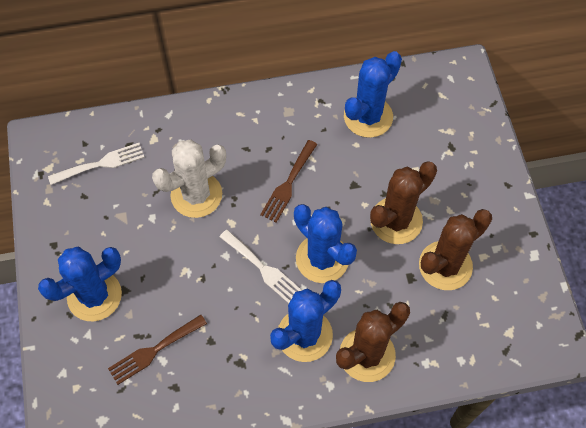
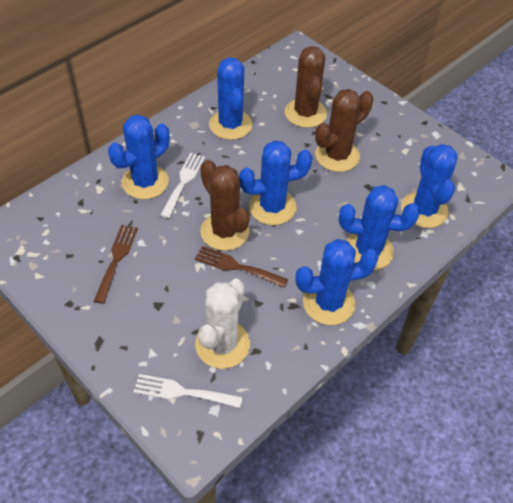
blue cactus: 4 -> 6

